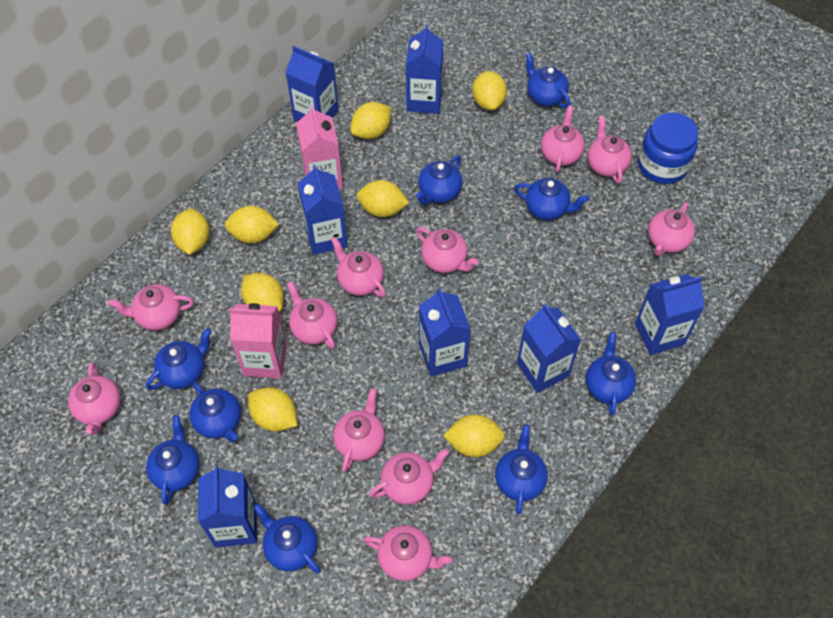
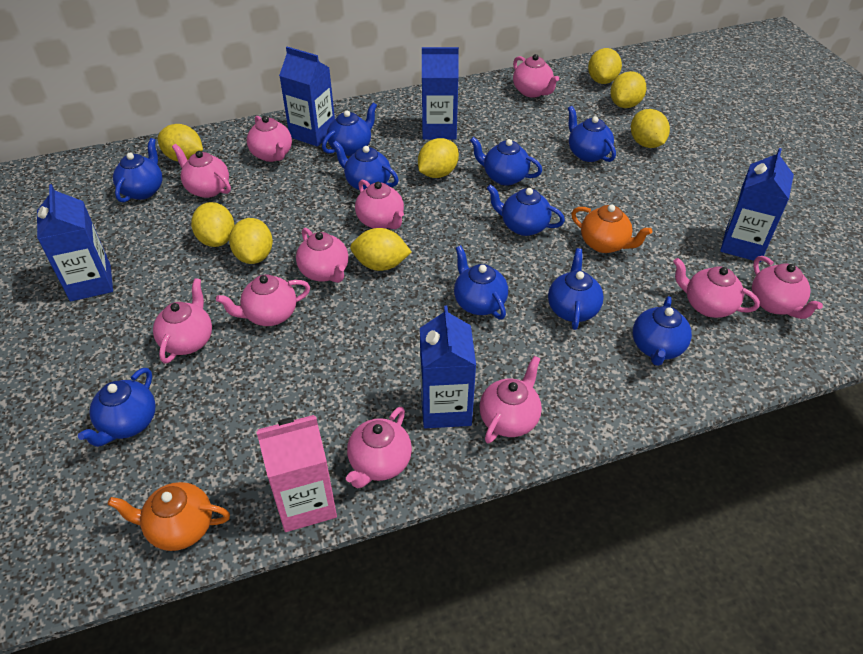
blue carton: 7 -> 5
blue jar: 1 -> 0
blue teapot: 9 -> 10
orange teapot: 0 -> 2
pink carton: 2 -> 1

